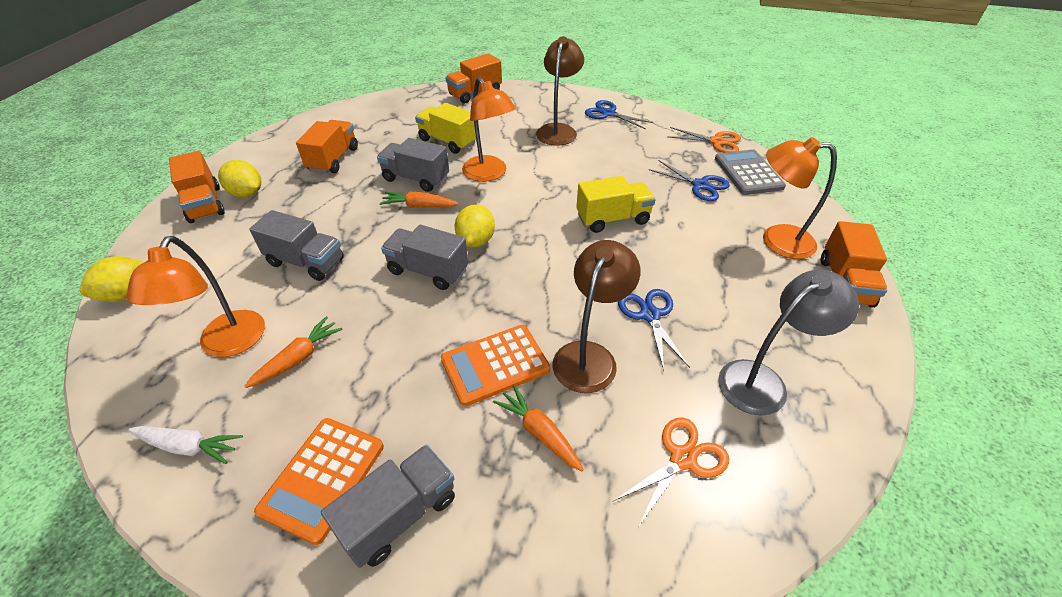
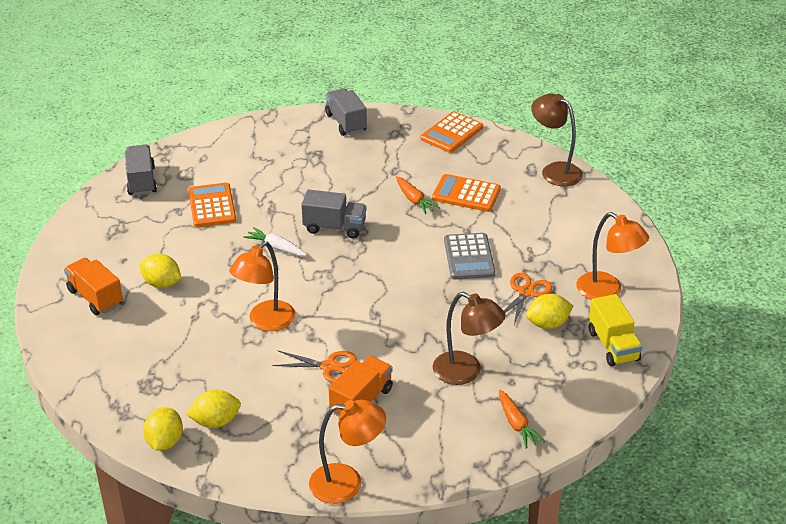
blue scissors: 3 -> 0
grey lamp: 1 -> 0
grey truck: 4 -> 3
orange calculator: 2 -> 3
orange carrot: 3 -> 2
orange truck: 4 -> 2
yellow lemon: 3 -> 4
yellow truck: 2 -> 1

